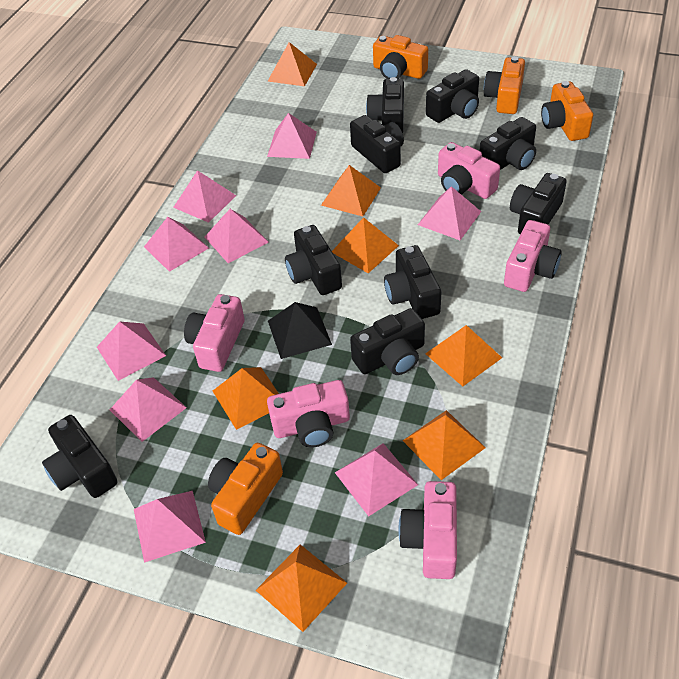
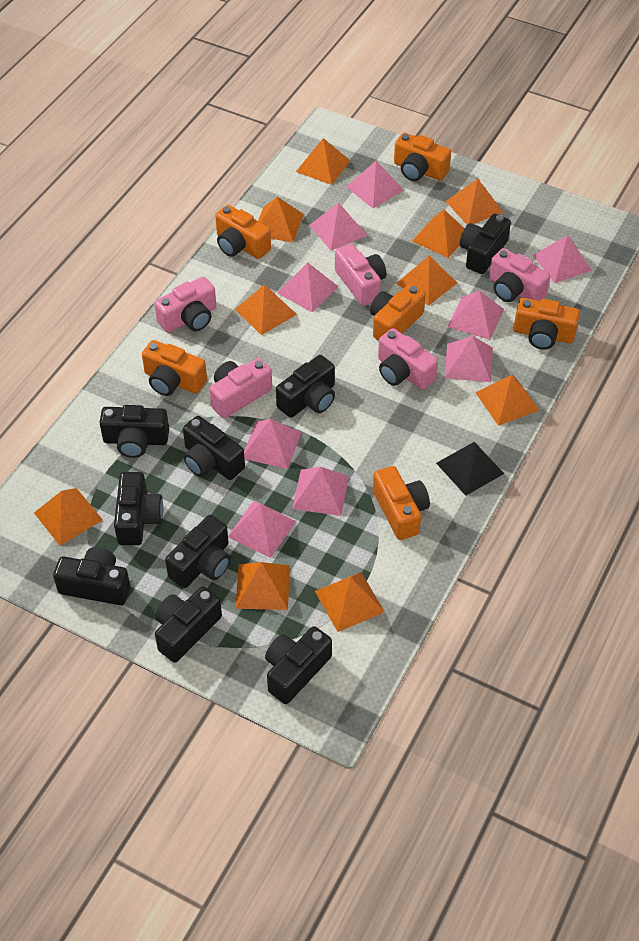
orange camera: 4 -> 6
orange pyramid: 7 -> 10

